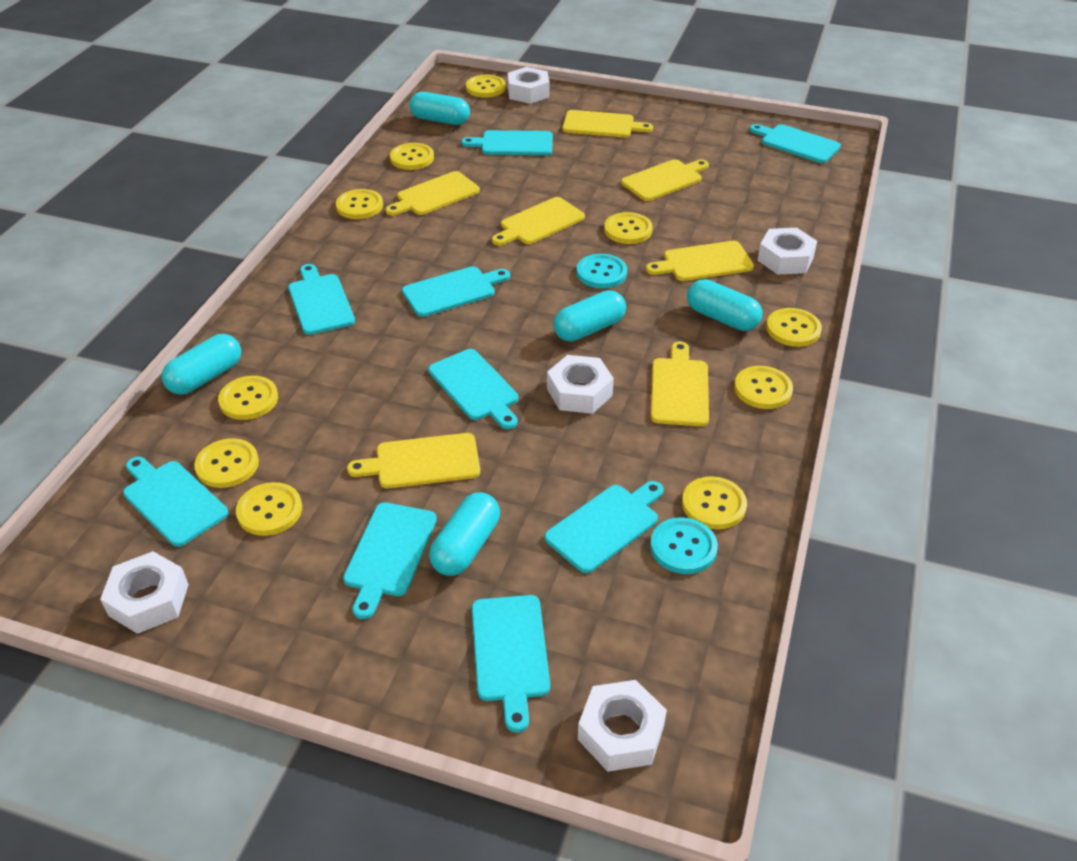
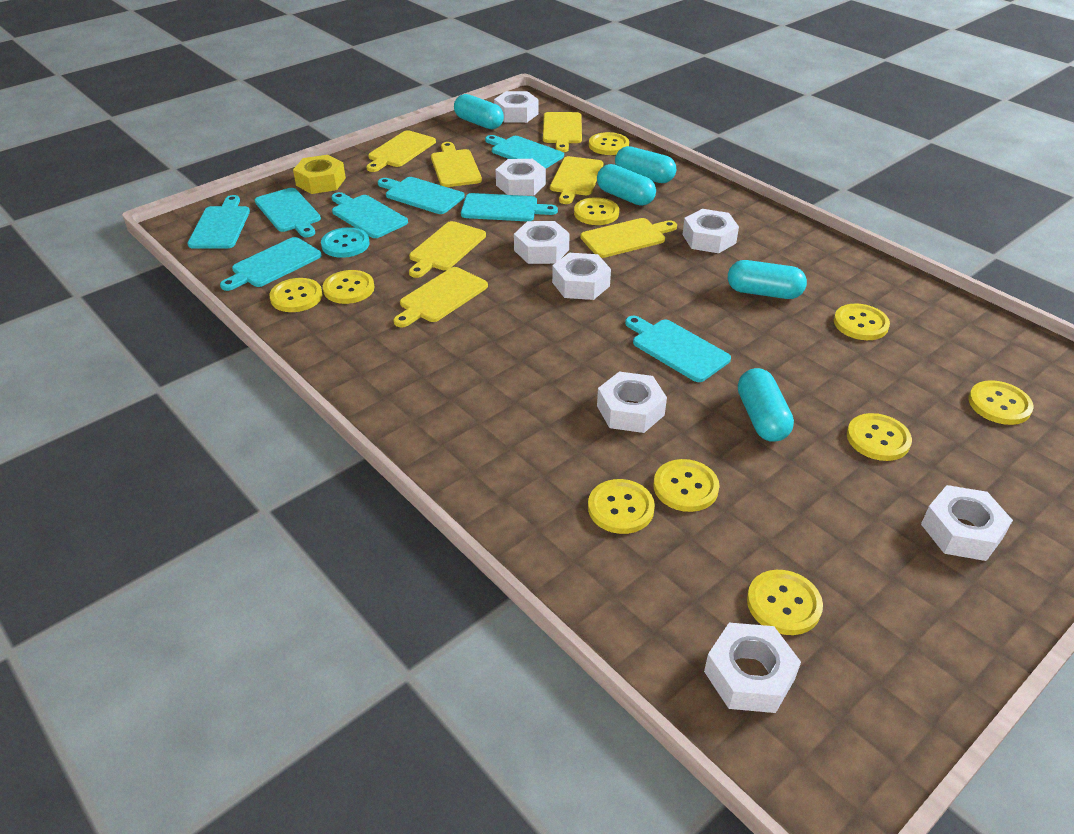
turquoise button: 2 -> 1
turquoise cutting board: 9 -> 8
white nut: 5 -> 8
yellow nut: 0 -> 1

